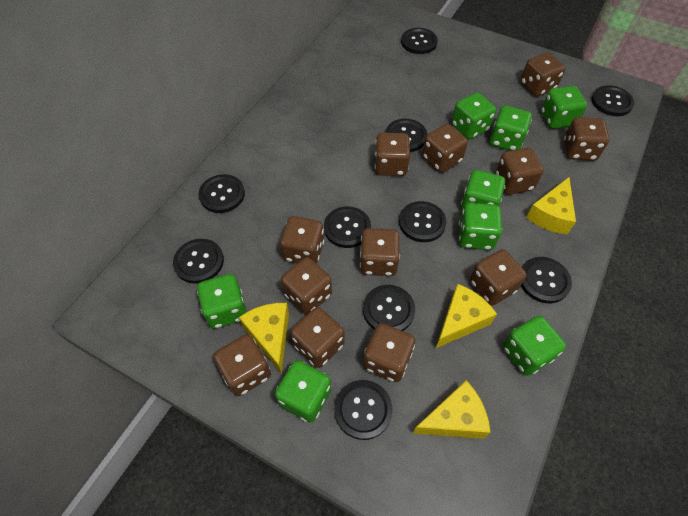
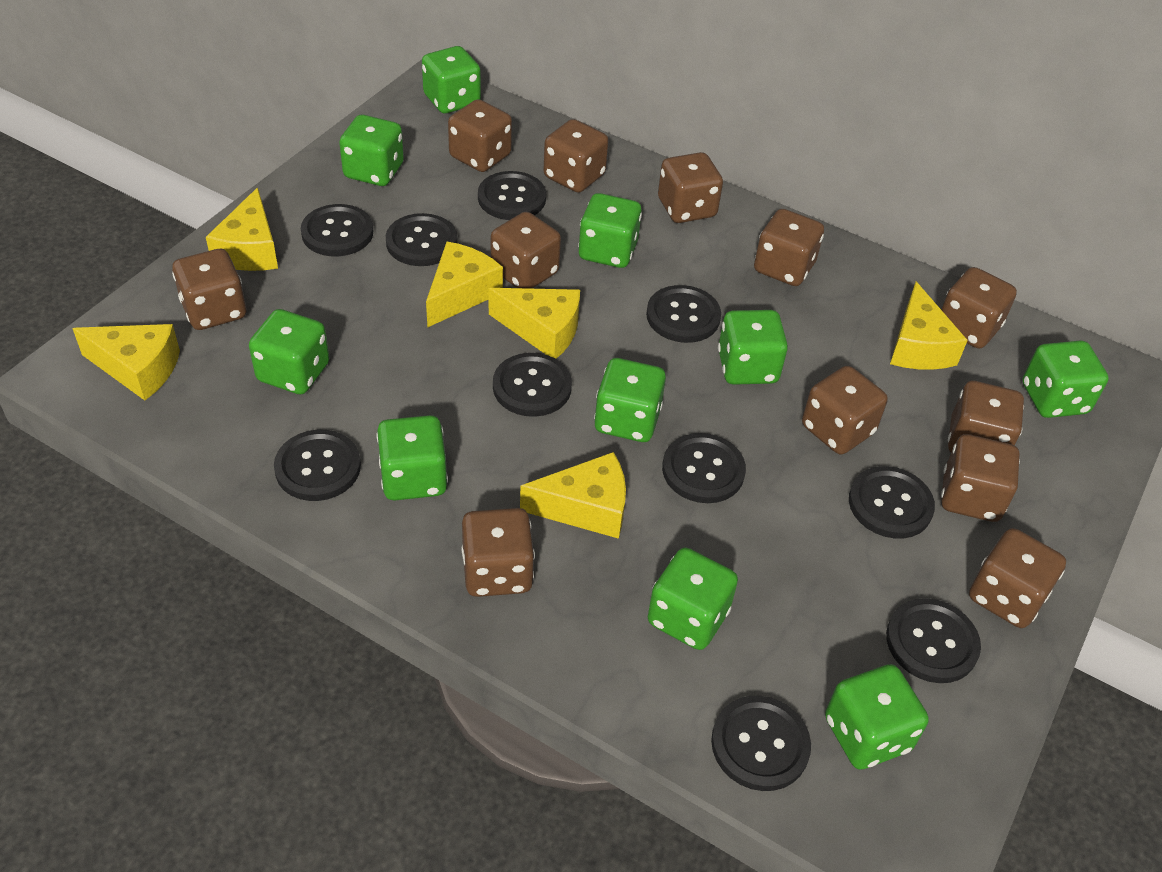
green dice: 8 -> 10
yellow cheese: 4 -> 6

